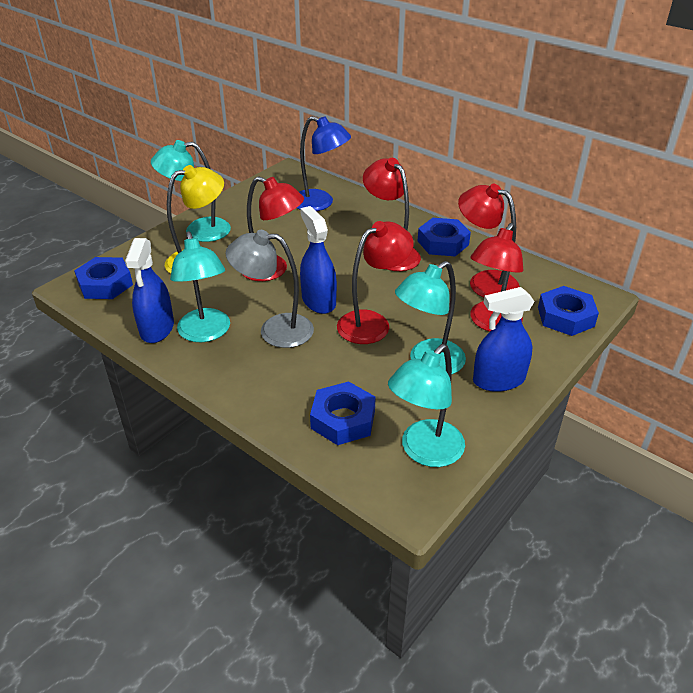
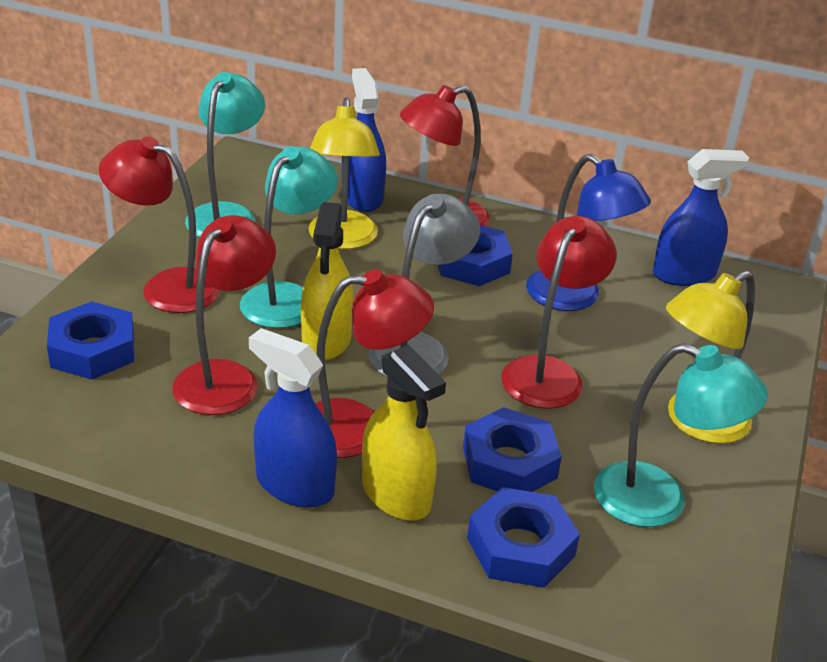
turquoise lamp: 4 -> 3
yellow lamp: 1 -> 2
yellow spray bottle: 0 -> 2

